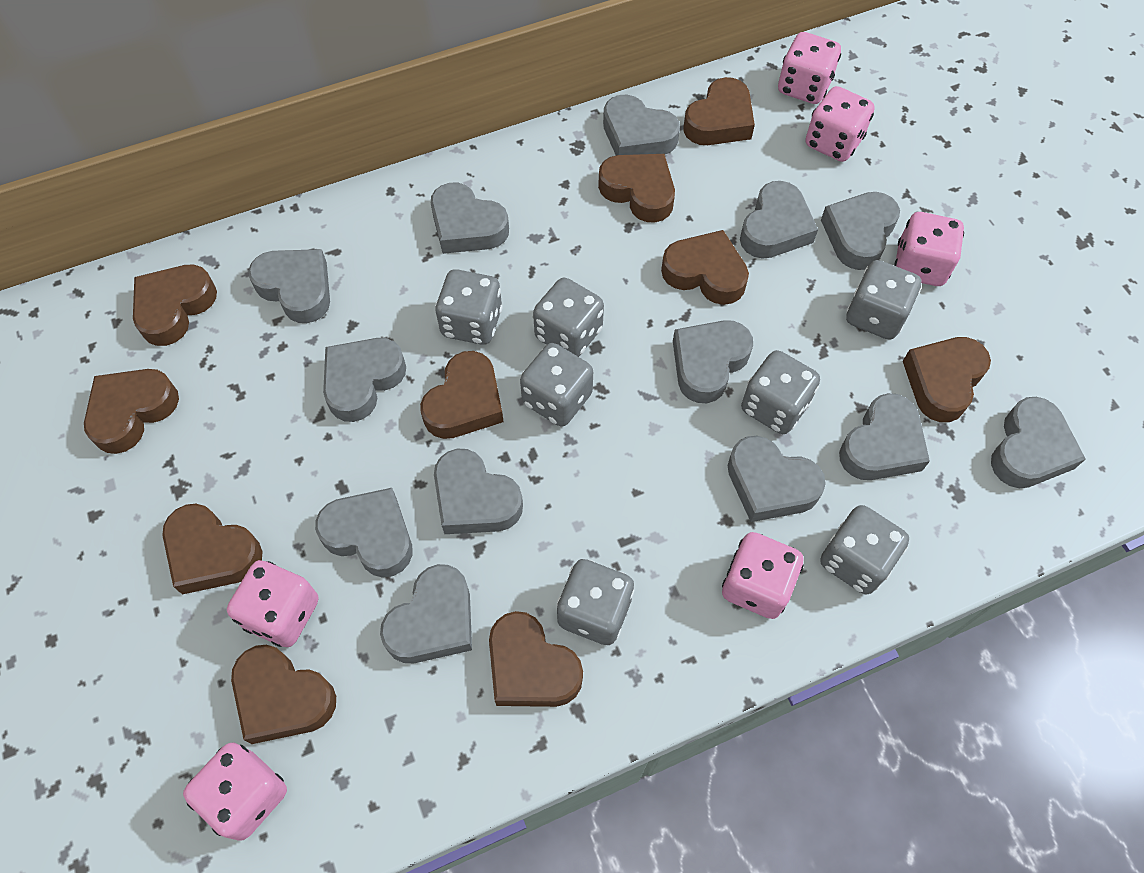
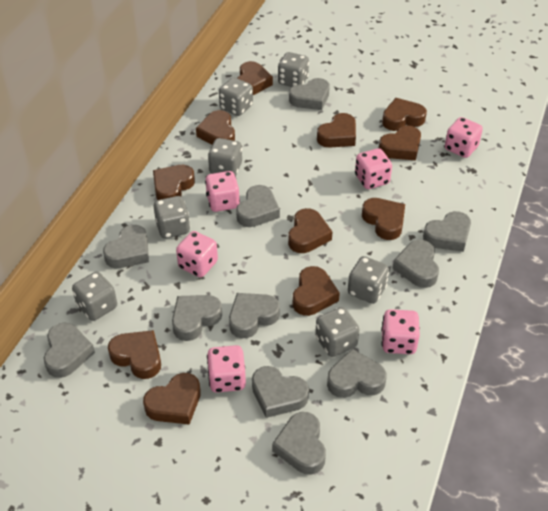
brown heart: 10 -> 11
grey heart: 13 -> 11

